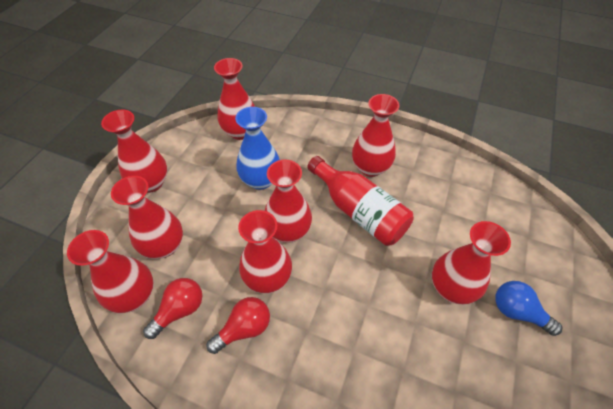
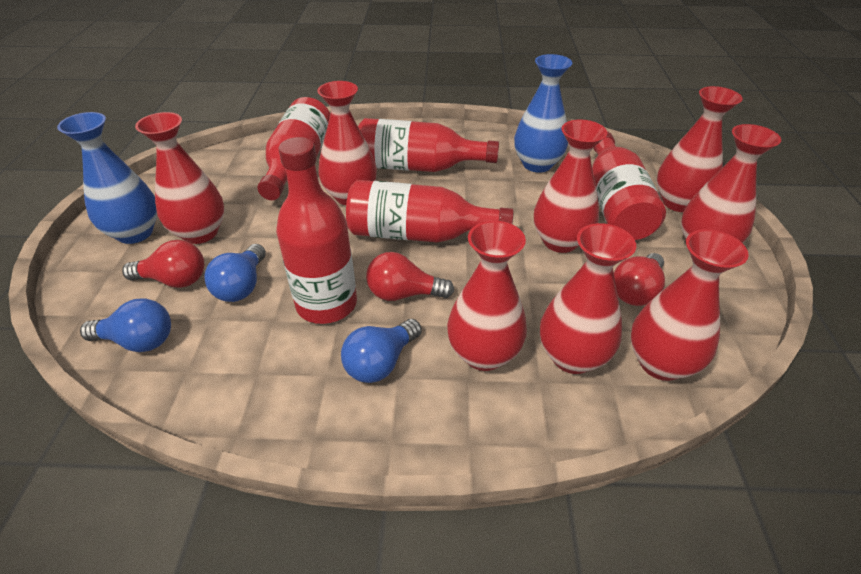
blue light bulb: 1 -> 3
blue vase: 1 -> 2
red bottle: 1 -> 5
red light bulb: 2 -> 3

